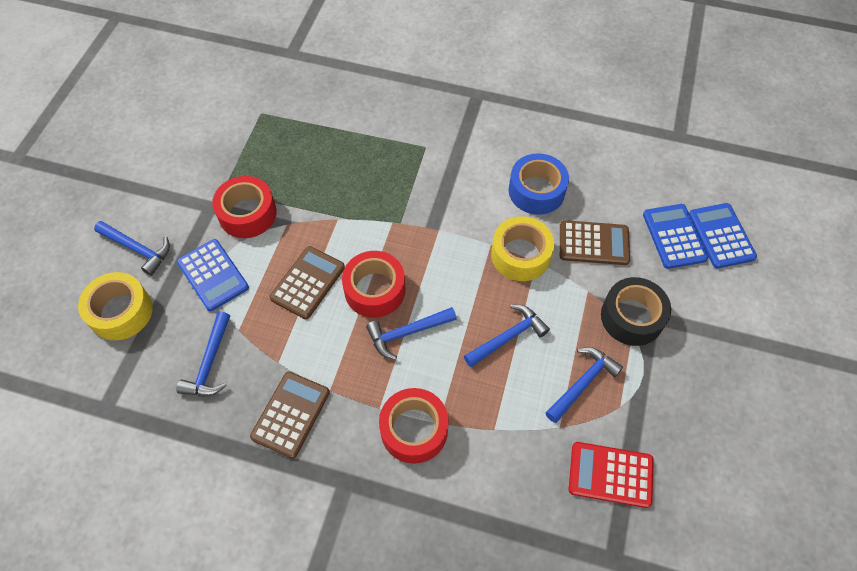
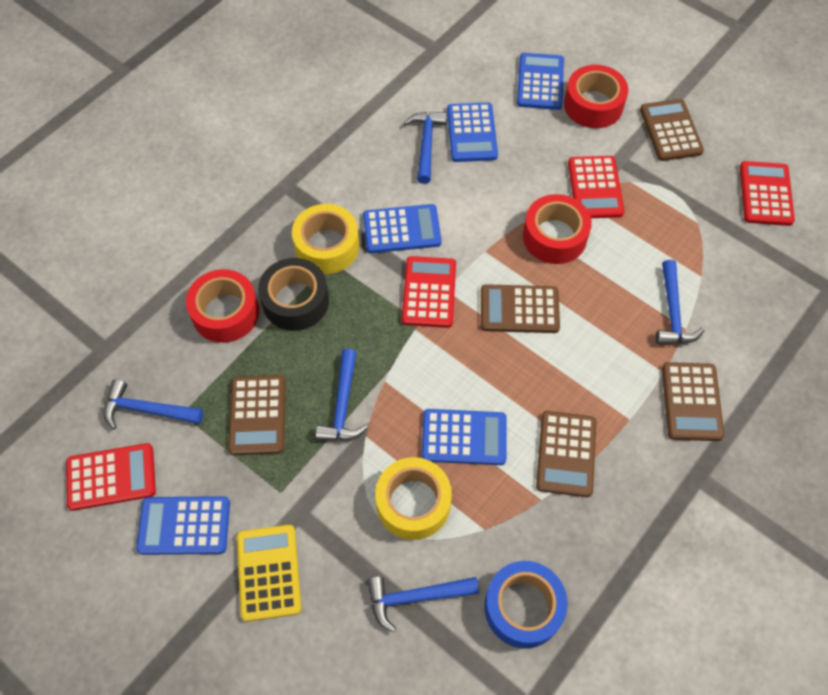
blue calculator: 3 -> 5
brown calculator: 3 -> 5
red calculator: 1 -> 4
yellow calculator: 0 -> 1

